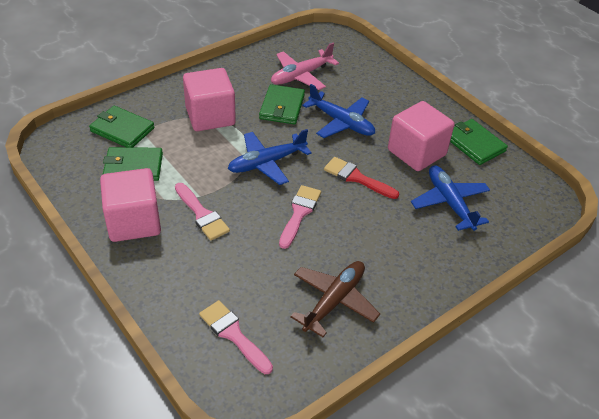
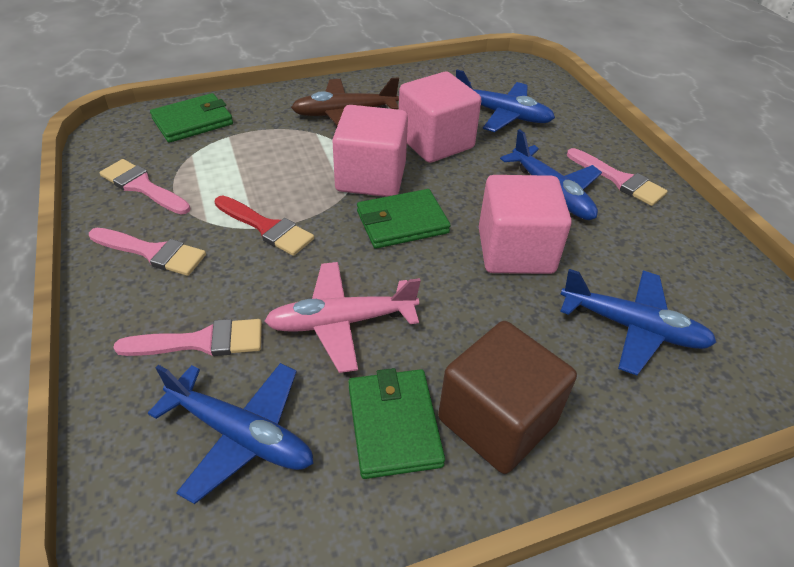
blue plane: 3 -> 4
brown cube: 0 -> 1
green wallet: 4 -> 3
pink brush: 3 -> 4

